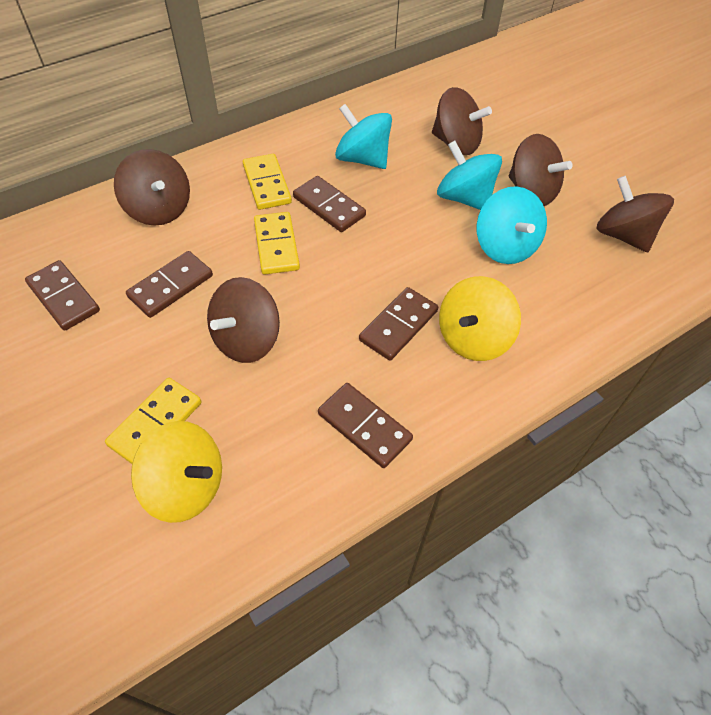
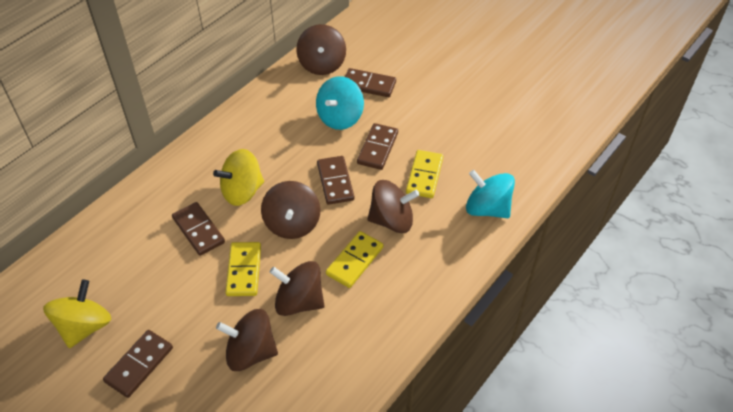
turquoise spinning top: 3 -> 2

